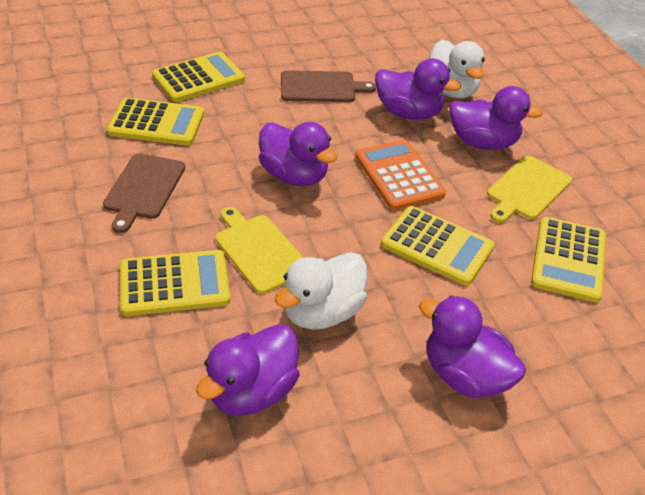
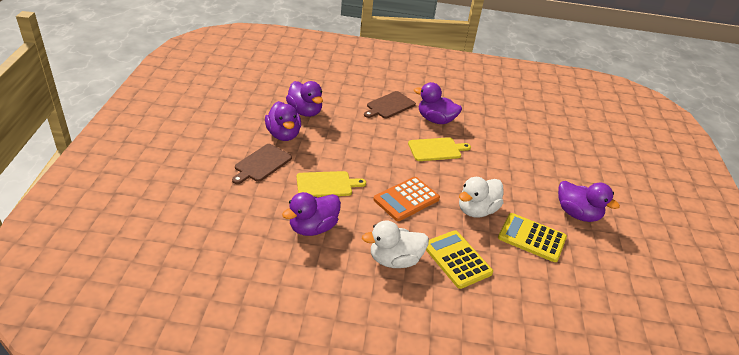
yellow calculator: 5 -> 2

